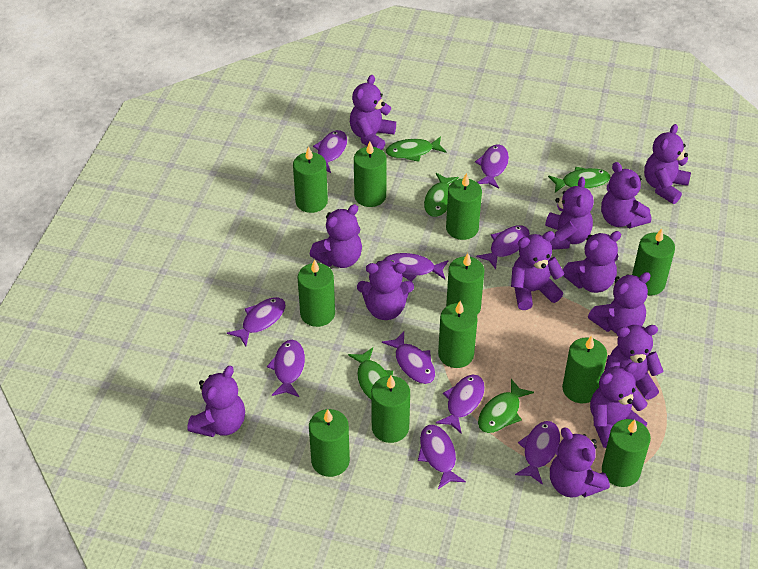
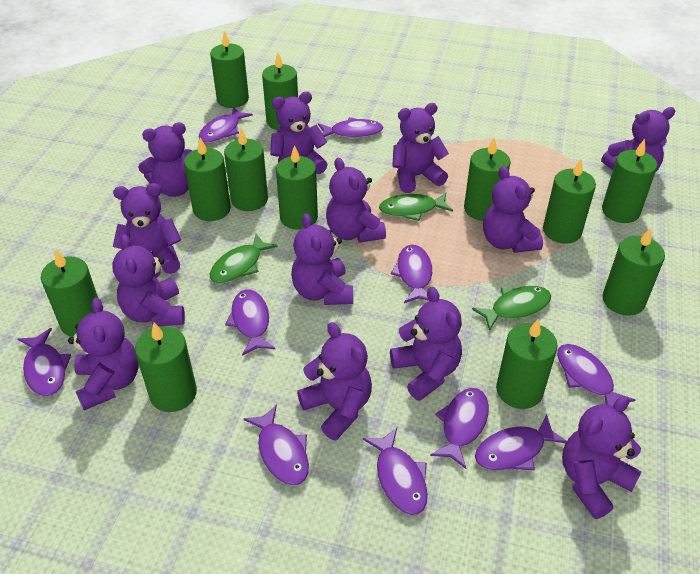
green candle: 11 -> 12
green fish: 5 -> 3

